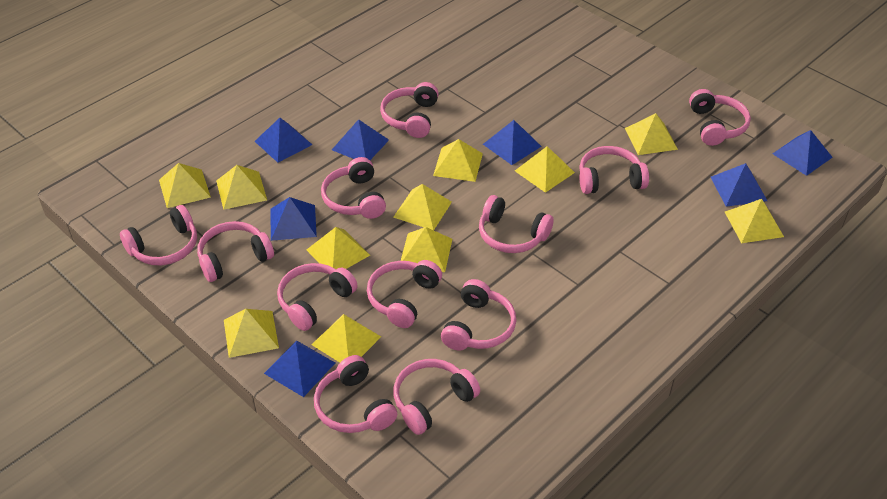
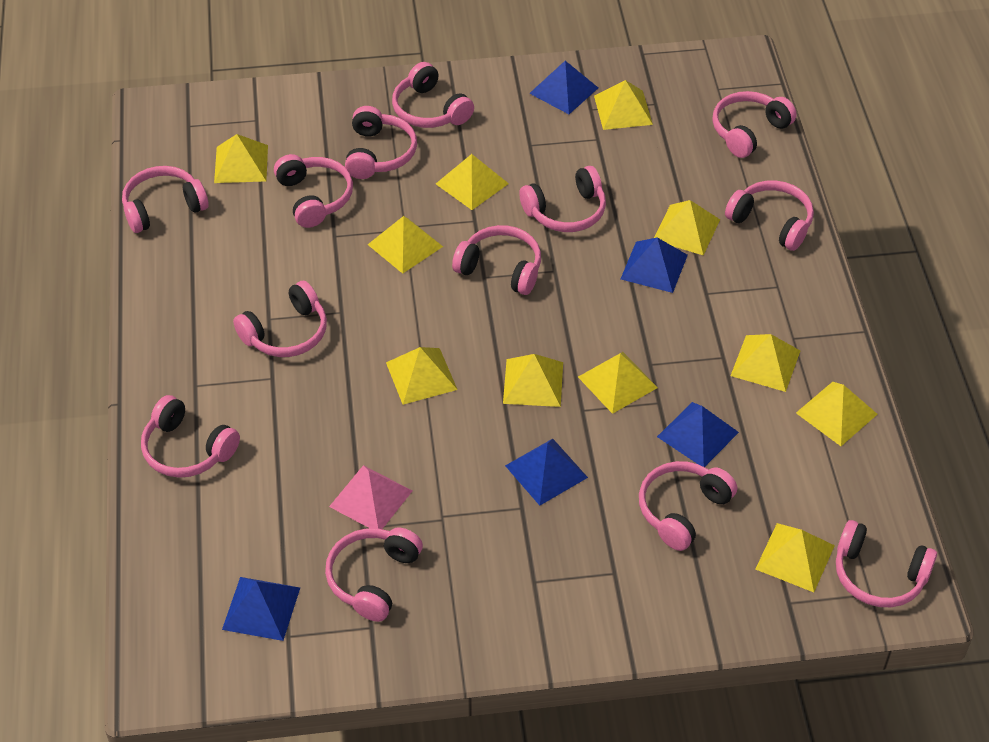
blue pyramid: 7 -> 5
pink headphones: 12 -> 13
pink pyramid: 0 -> 1

